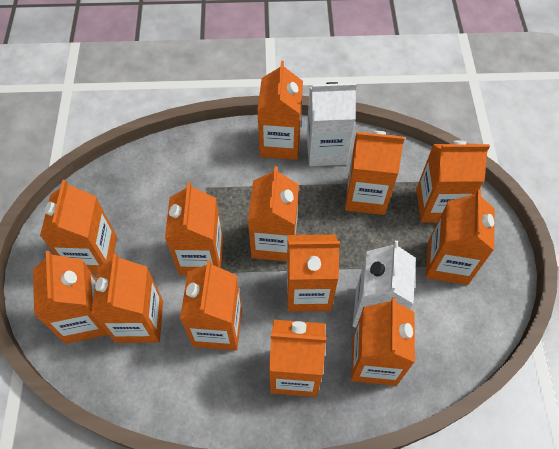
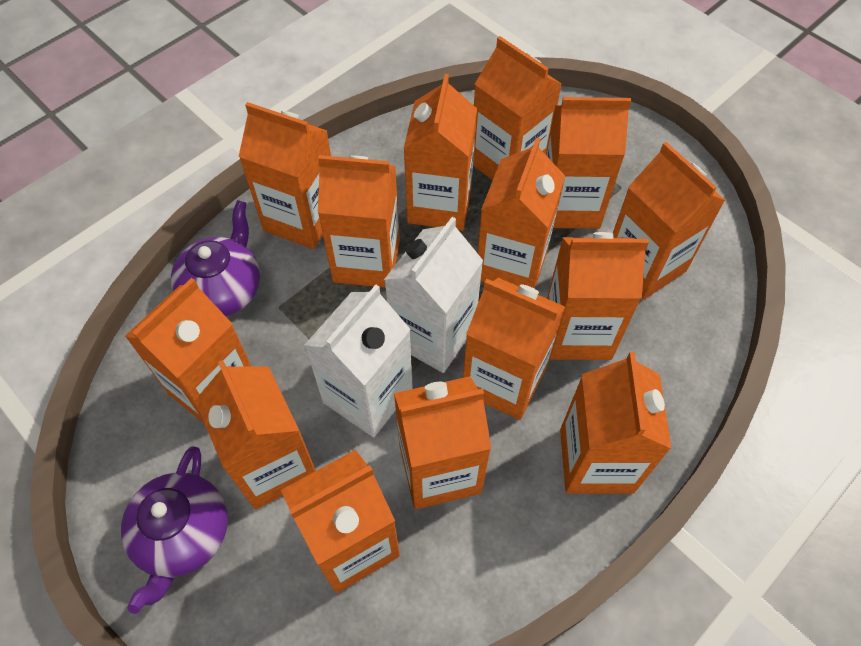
orange carton: 13 -> 14
purple teapot: 0 -> 2

